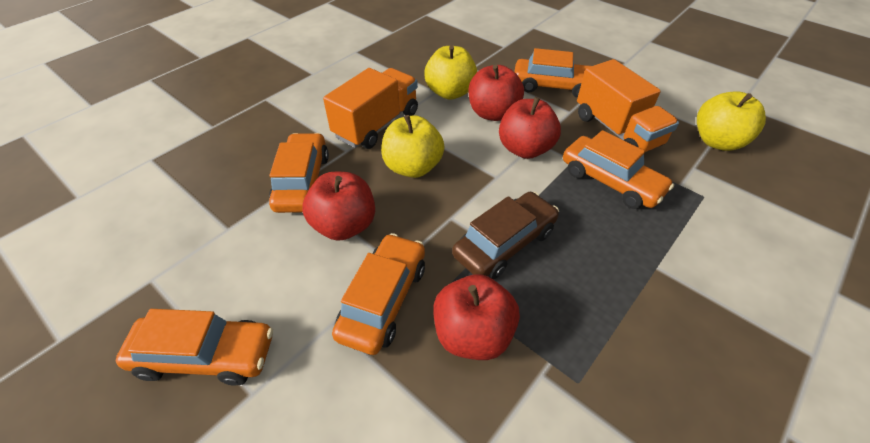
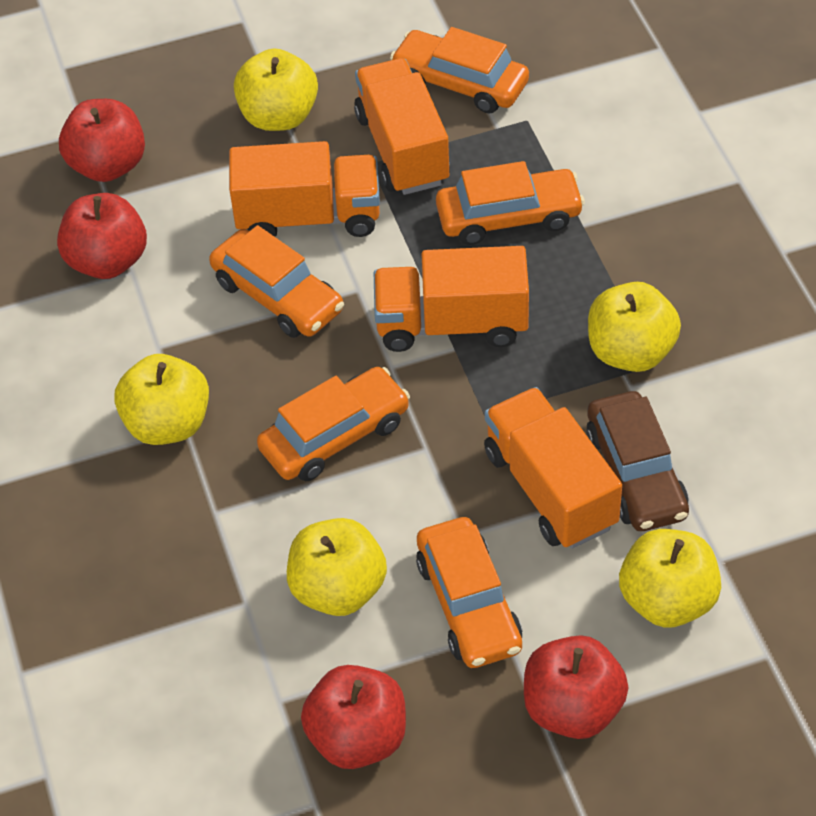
orange truck: 2 -> 4
yellow apple: 3 -> 5

